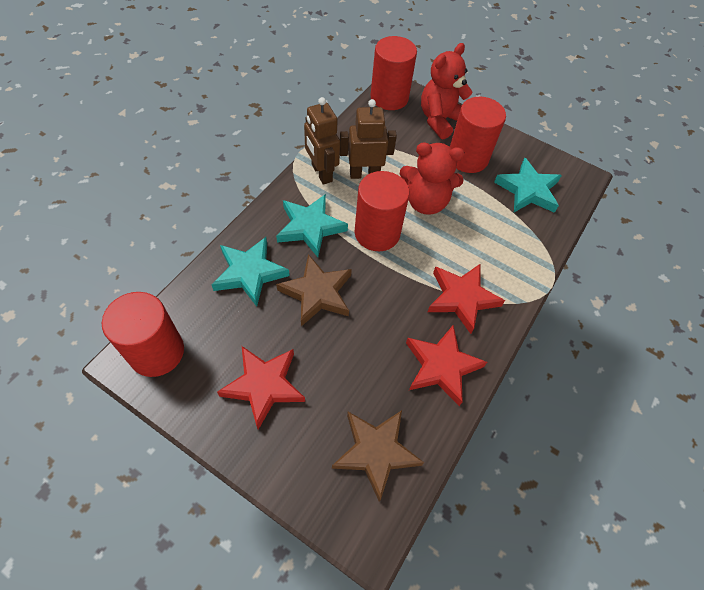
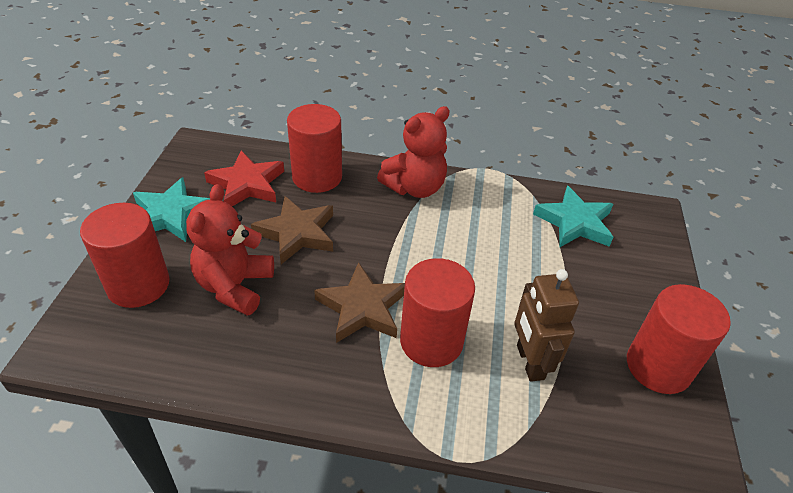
brown robot: 2 -> 1
red star: 3 -> 1
turquoise star: 3 -> 2

